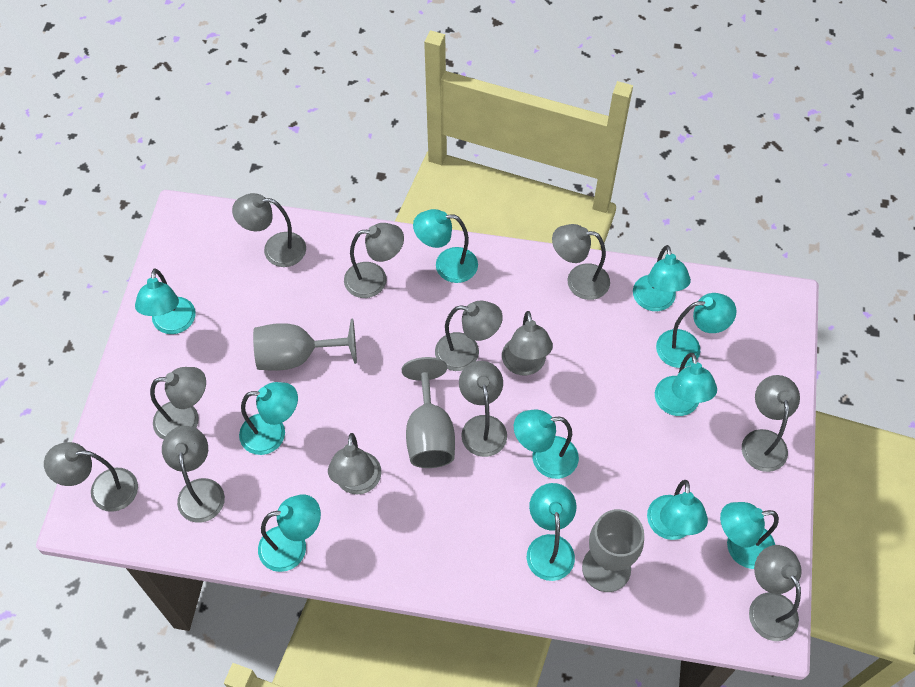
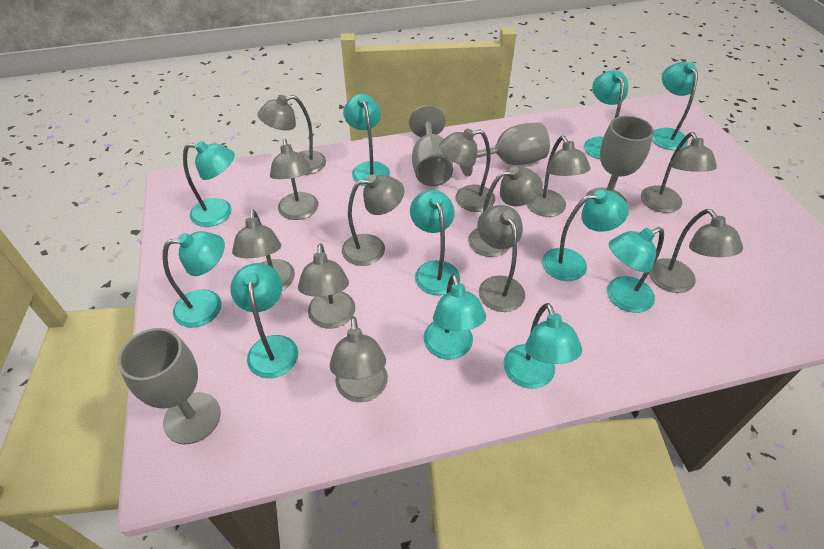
grey goblet: 3 -> 4

